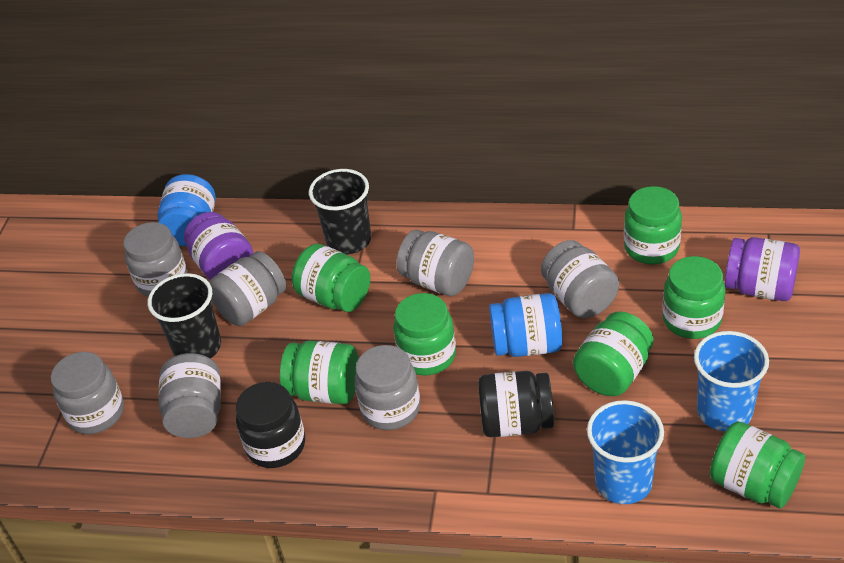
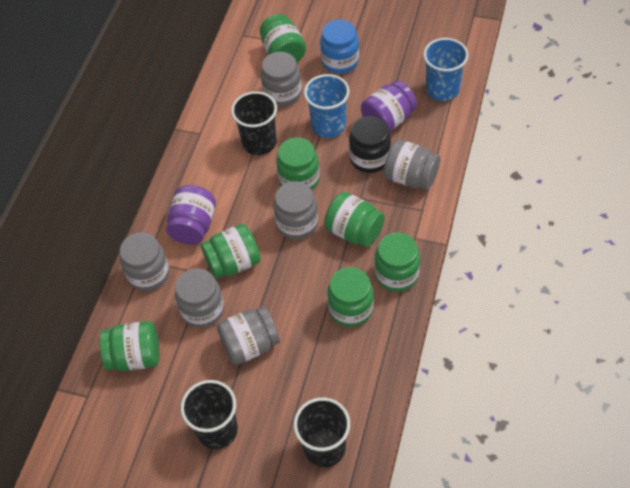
black cup: 2 -> 3
black jar: 2 -> 1
blue jar: 2 -> 1
grey jar: 7 -> 6

